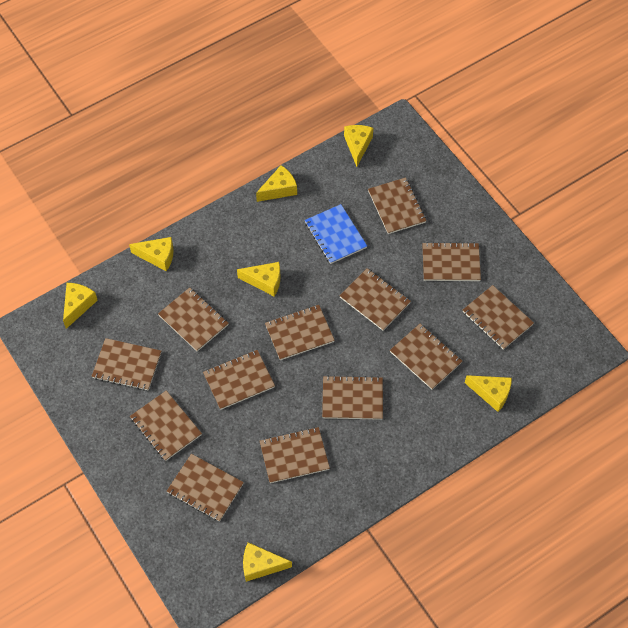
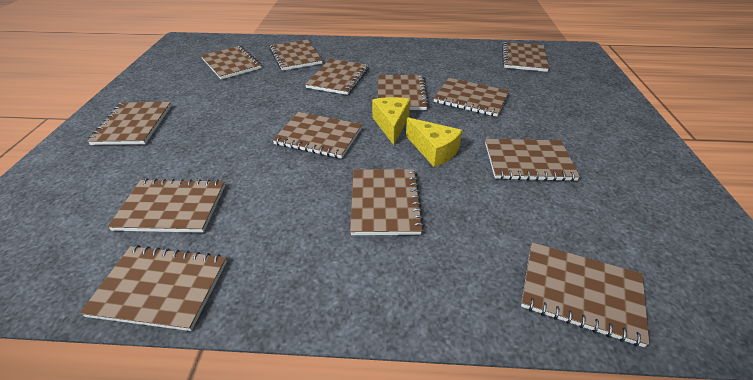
blue notebook: 1 -> 0
yellow cheese: 7 -> 2

